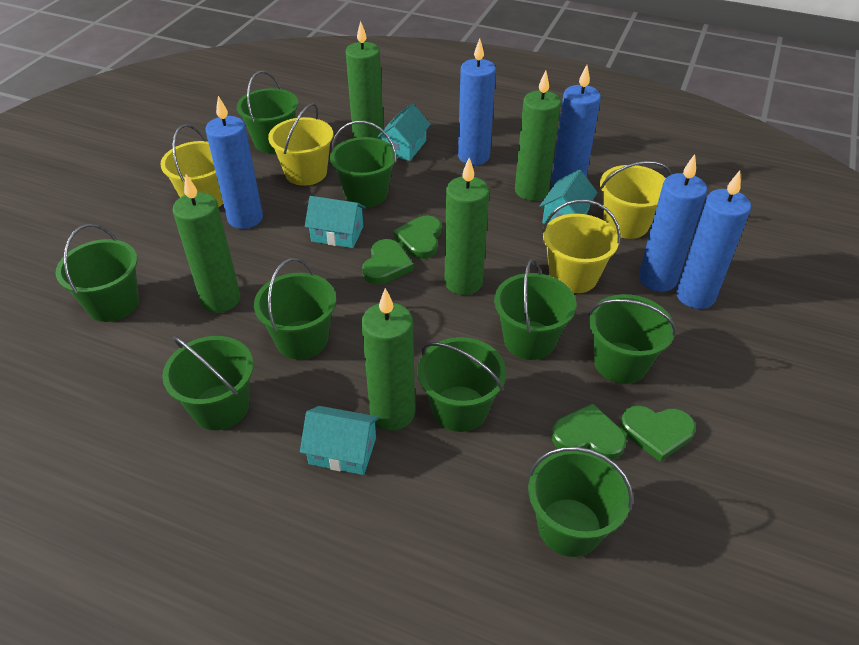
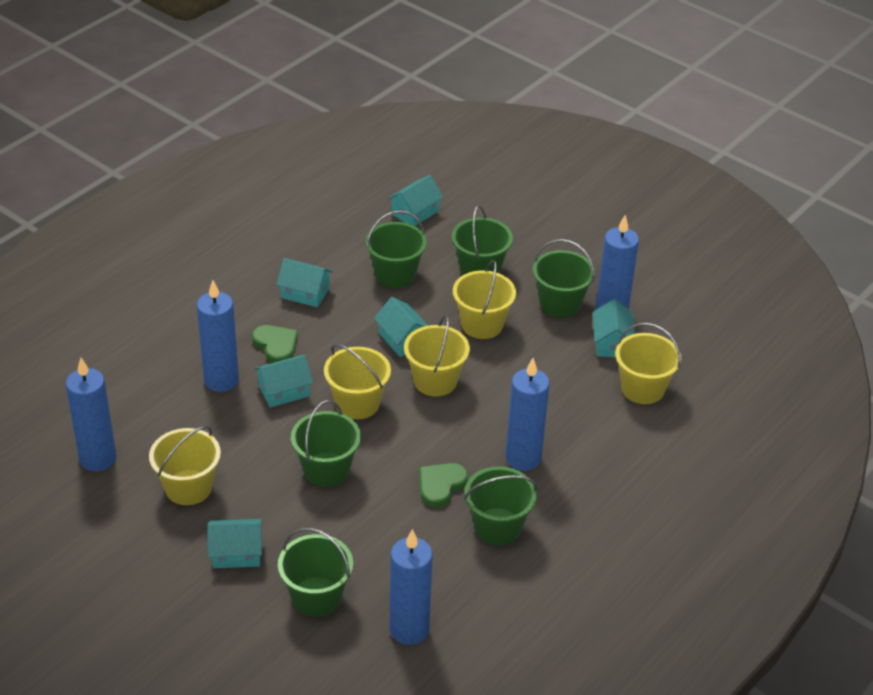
green bucket: 9 -> 6
green candle: 5 -> 0
green heart: 4 -> 2
turquoise house: 4 -> 6
yellow bucket: 4 -> 5

